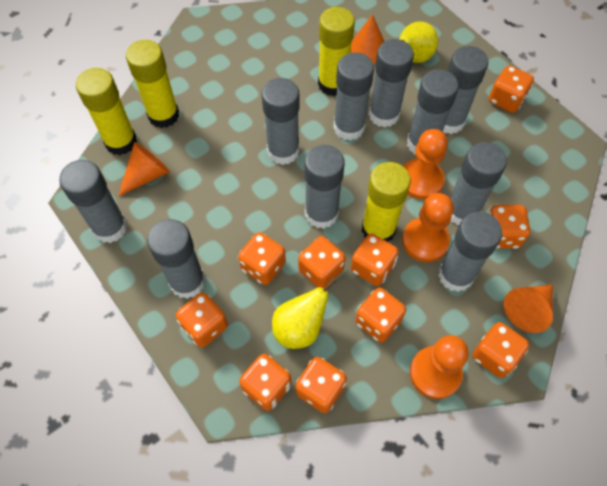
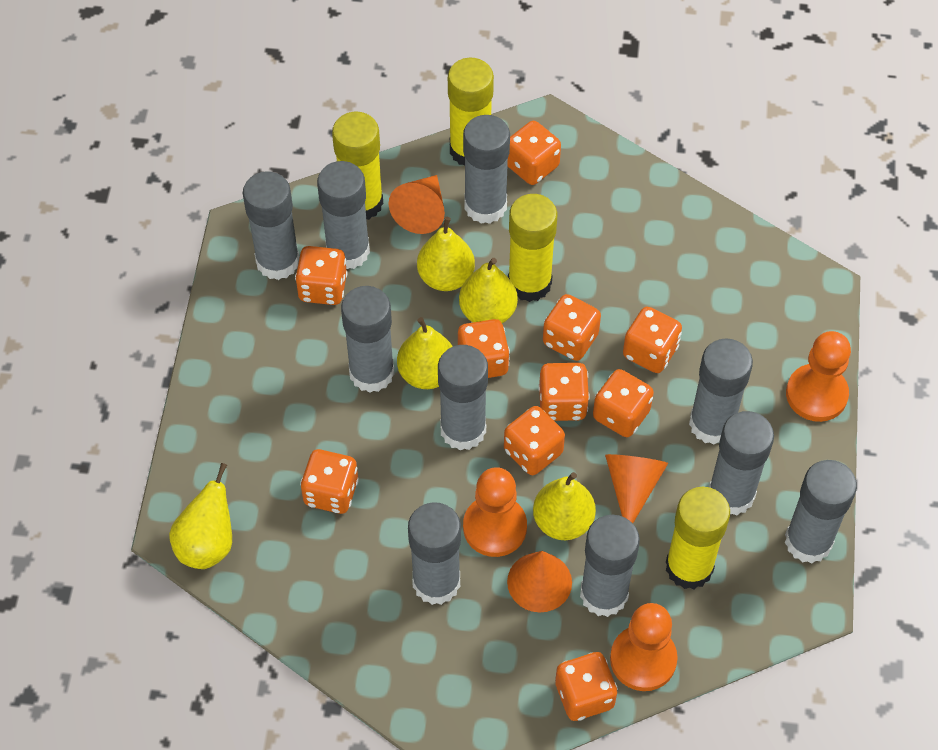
yellow pear: 2 -> 5

